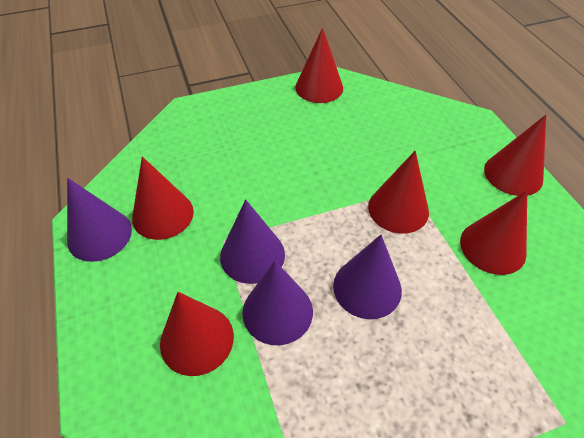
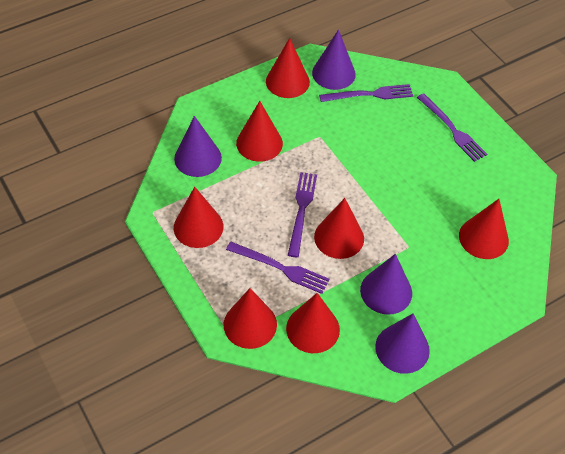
purple fork: 0 -> 4
red cone: 6 -> 7

